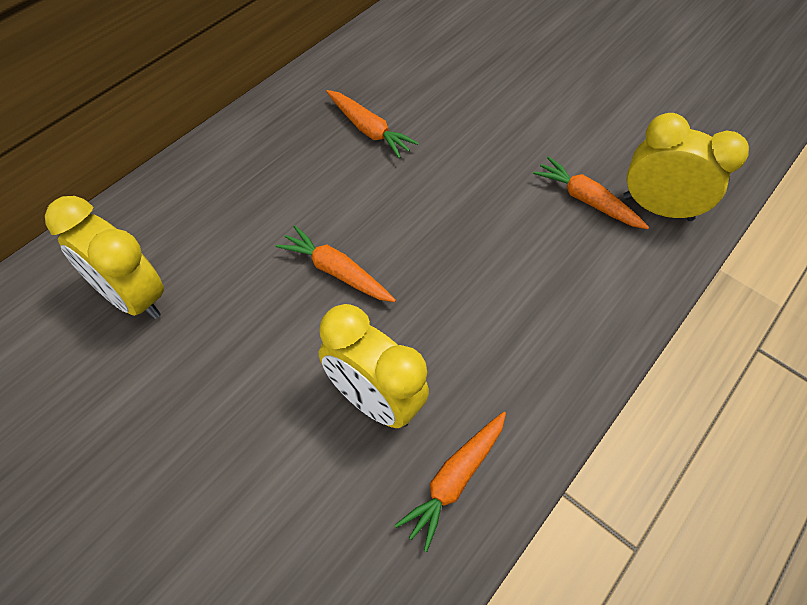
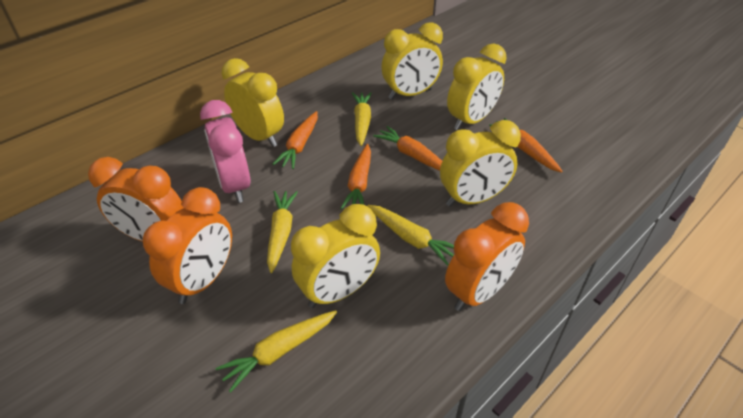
orange clock: 0 -> 3
pink clock: 0 -> 1
yellow carrot: 0 -> 4
yellow clock: 3 -> 5

